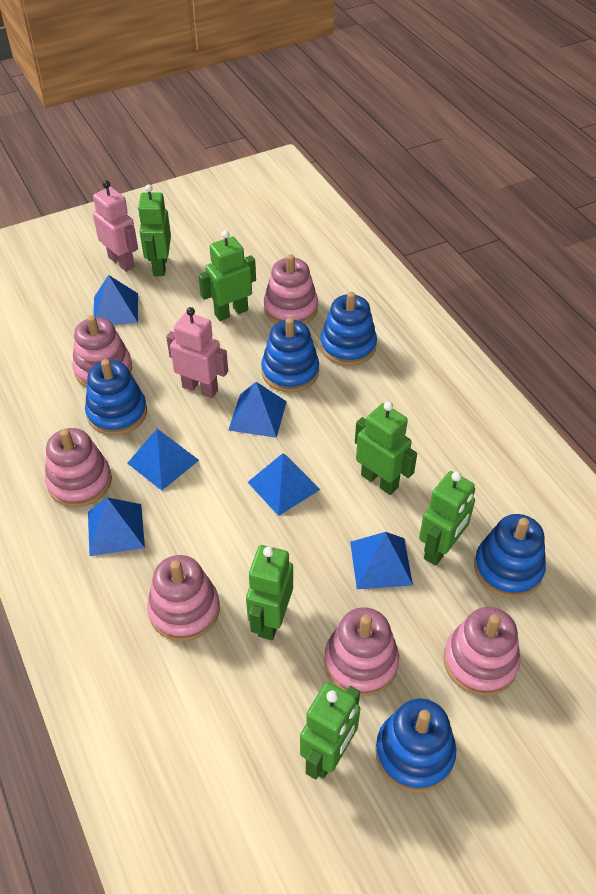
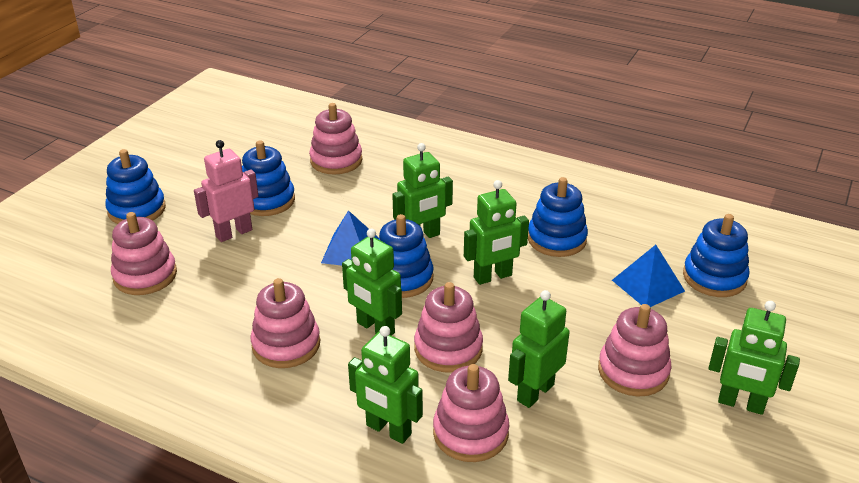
blue pyramid: 6 -> 2
pink robot: 2 -> 1

